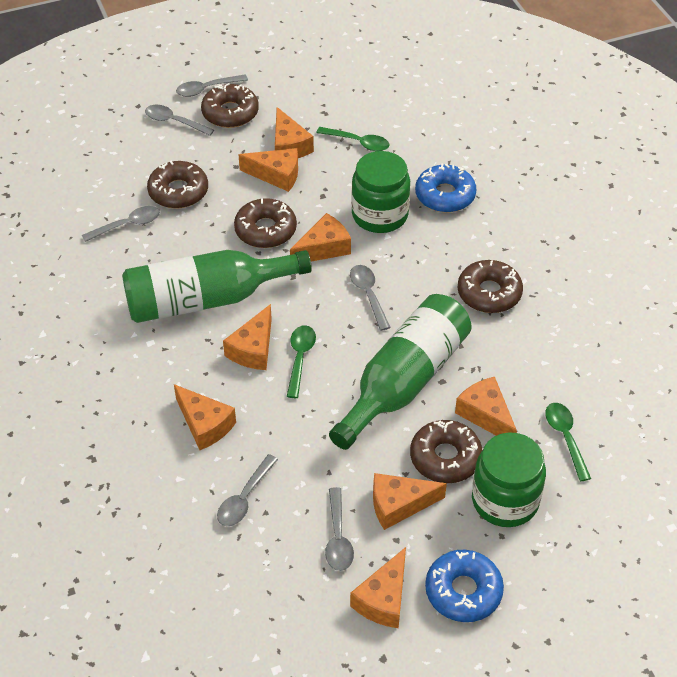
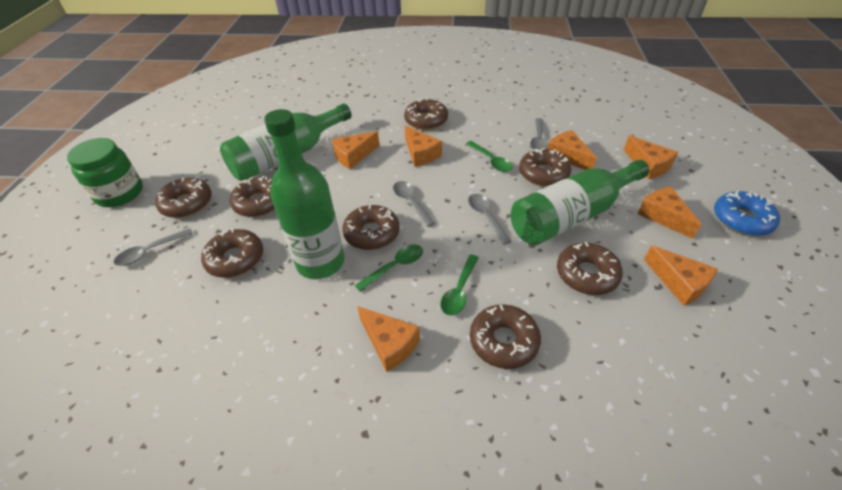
blue donut: 2 -> 1
brown donut: 5 -> 8
green bottle: 2 -> 3
green jar: 2 -> 1
grey spoon: 6 -> 4
orange cheese: 8 -> 7

